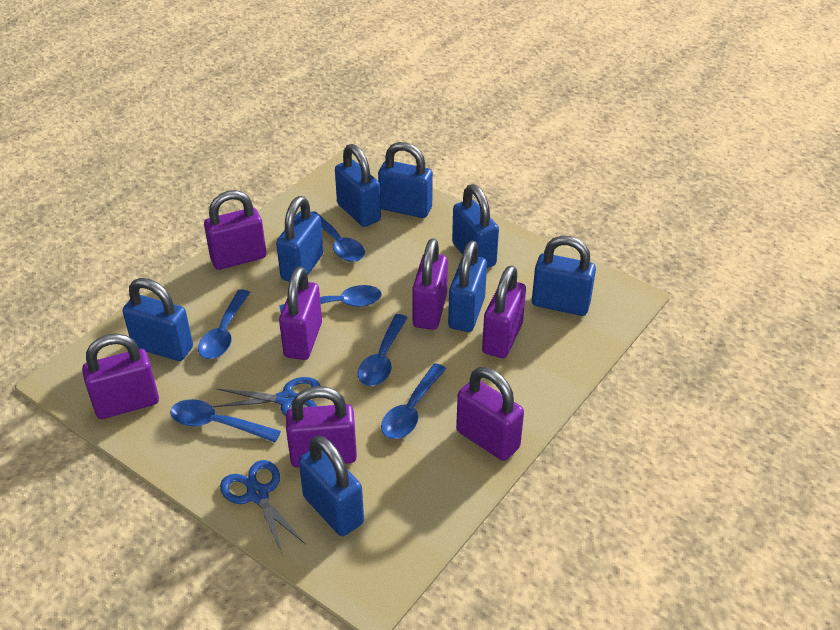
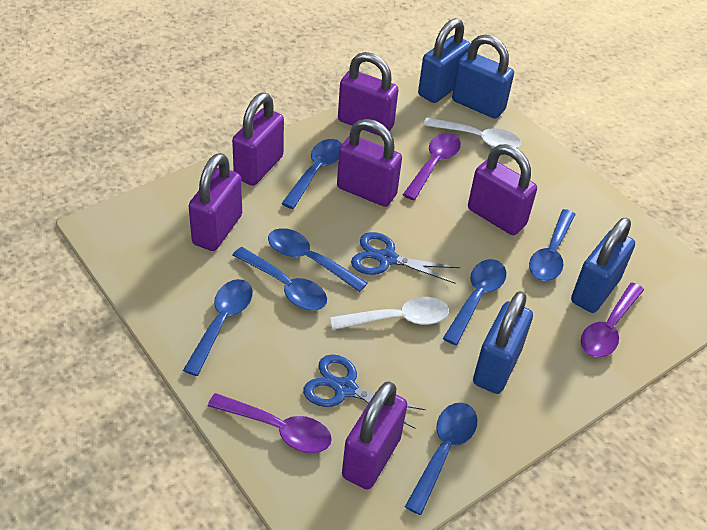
blue padlock: 8 -> 4
blue spoon: 6 -> 7
purple padlock: 7 -> 6
purple spoon: 0 -> 3
white spoon: 0 -> 2

